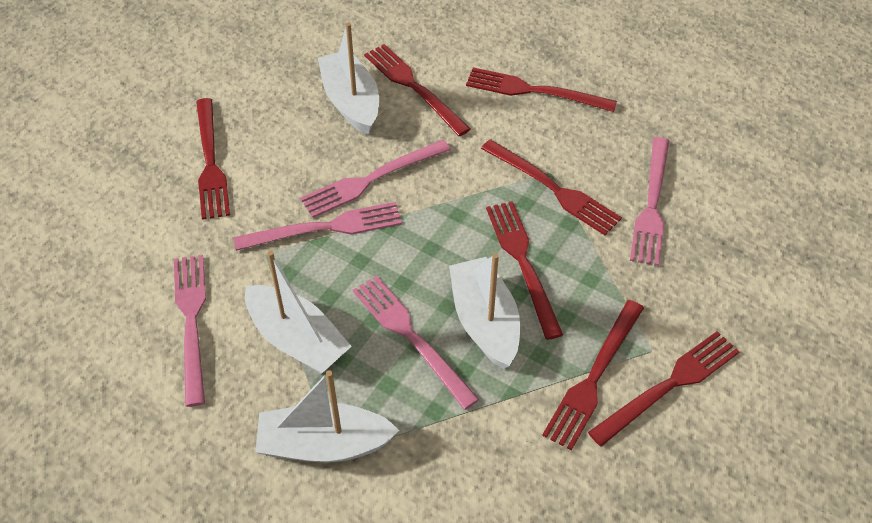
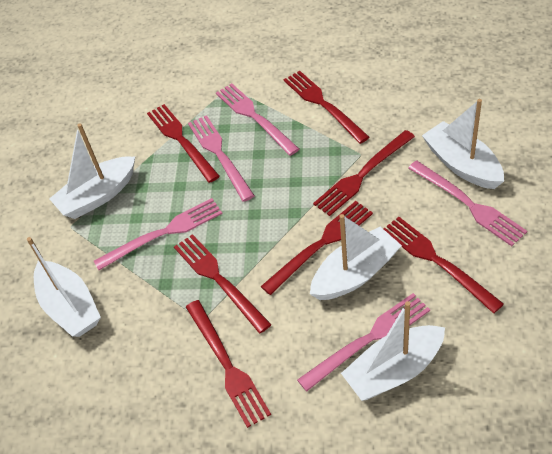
white boat: 4 -> 5

